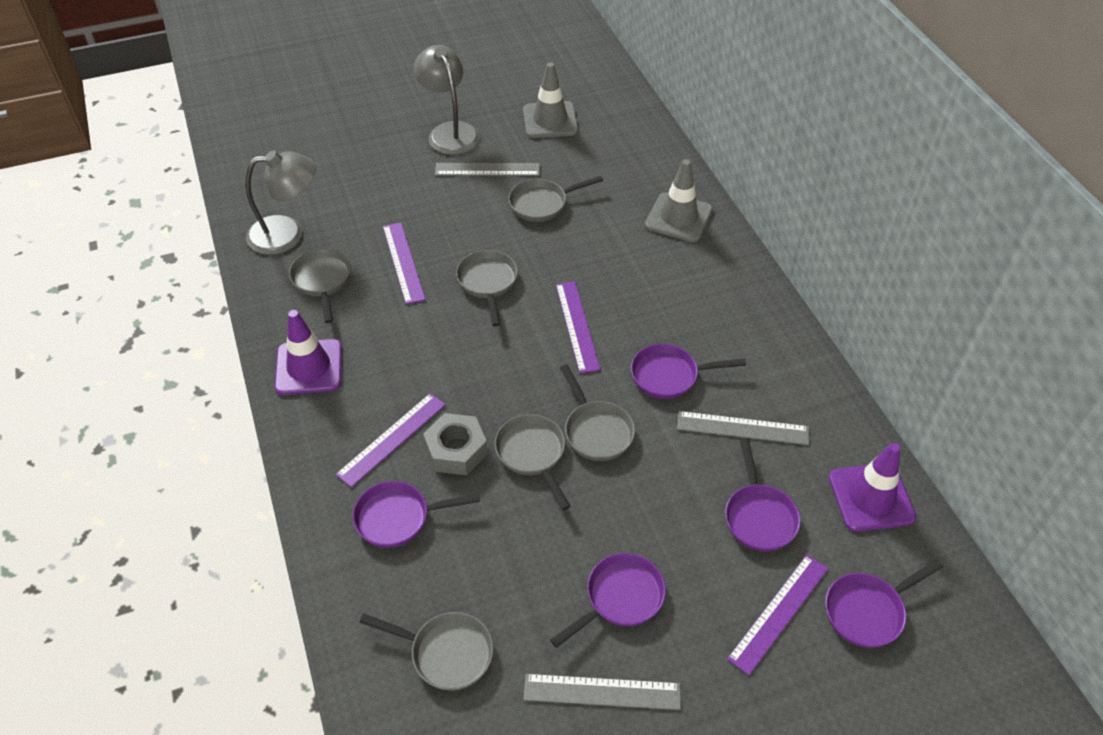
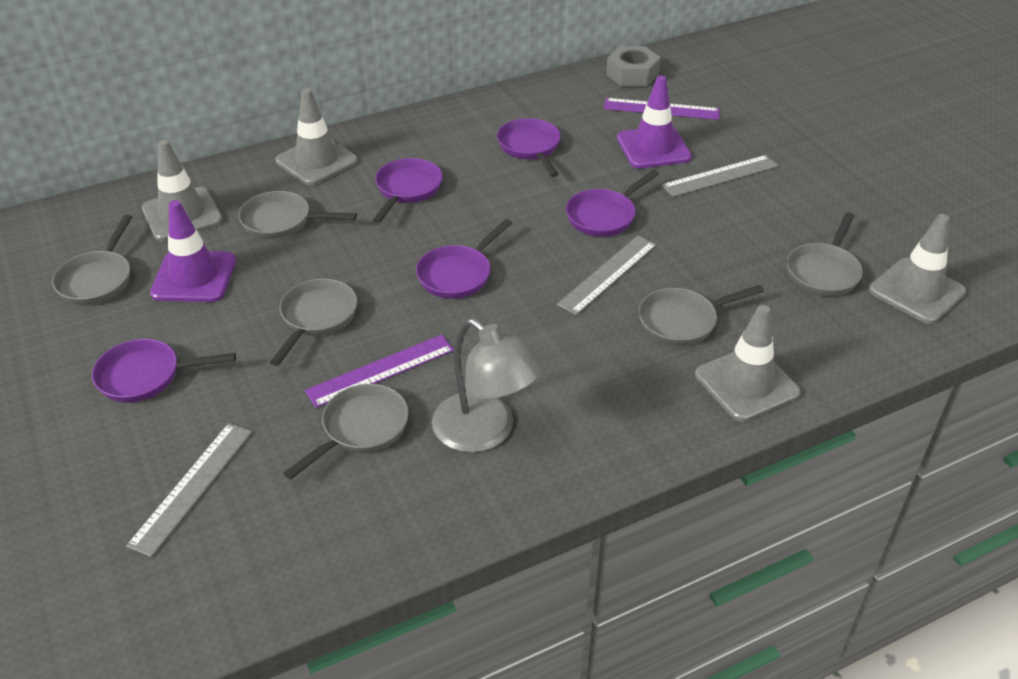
grey lamp: 2 -> 1
grey traffic cone: 2 -> 4
purple ruler: 4 -> 2

